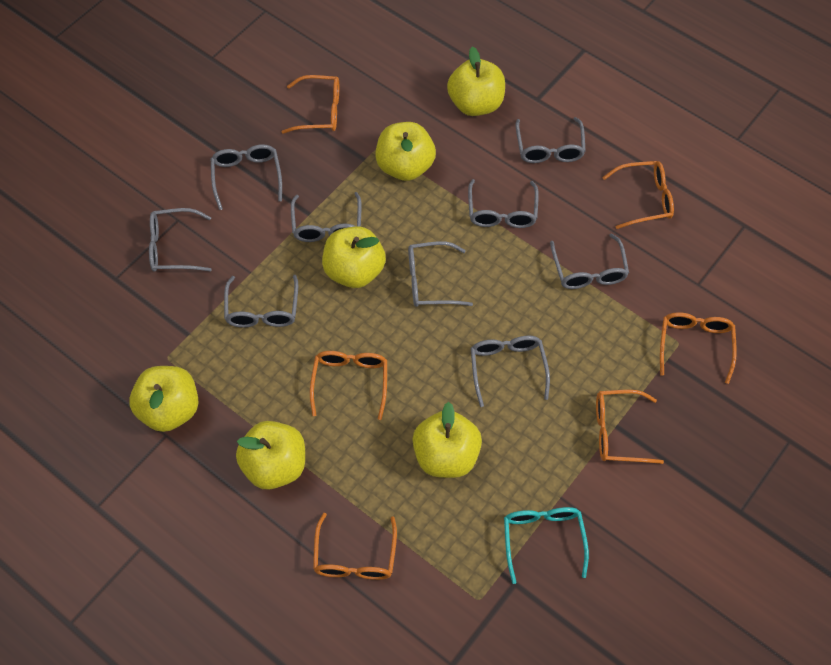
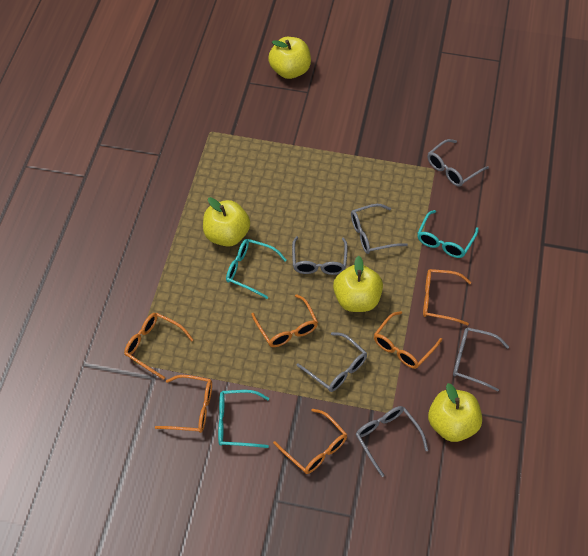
grey glasses: 9 -> 6
turquoise glasses: 1 -> 3
yellow apple: 6 -> 4

